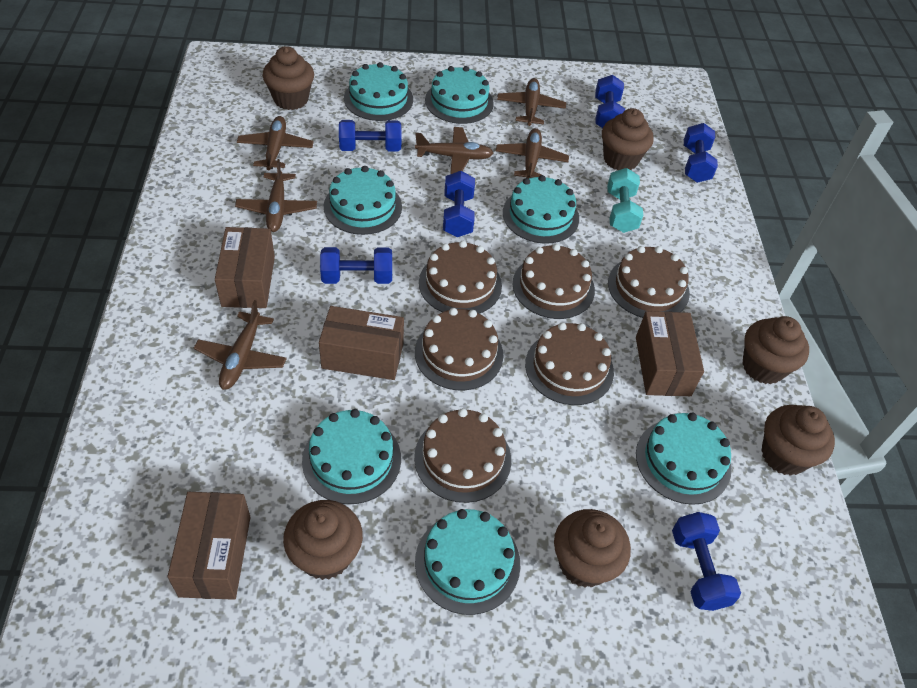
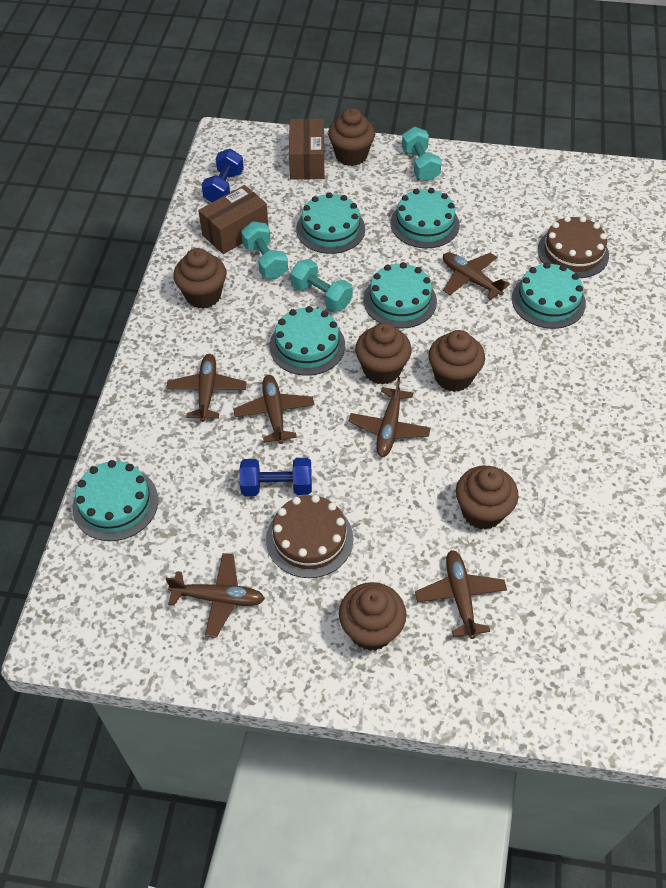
blue dumbbell: 6 -> 2
brown box: 4 -> 2
brown cake: 6 -> 2
turquoise cake: 7 -> 6
turquoise dumbbell: 1 -> 3

